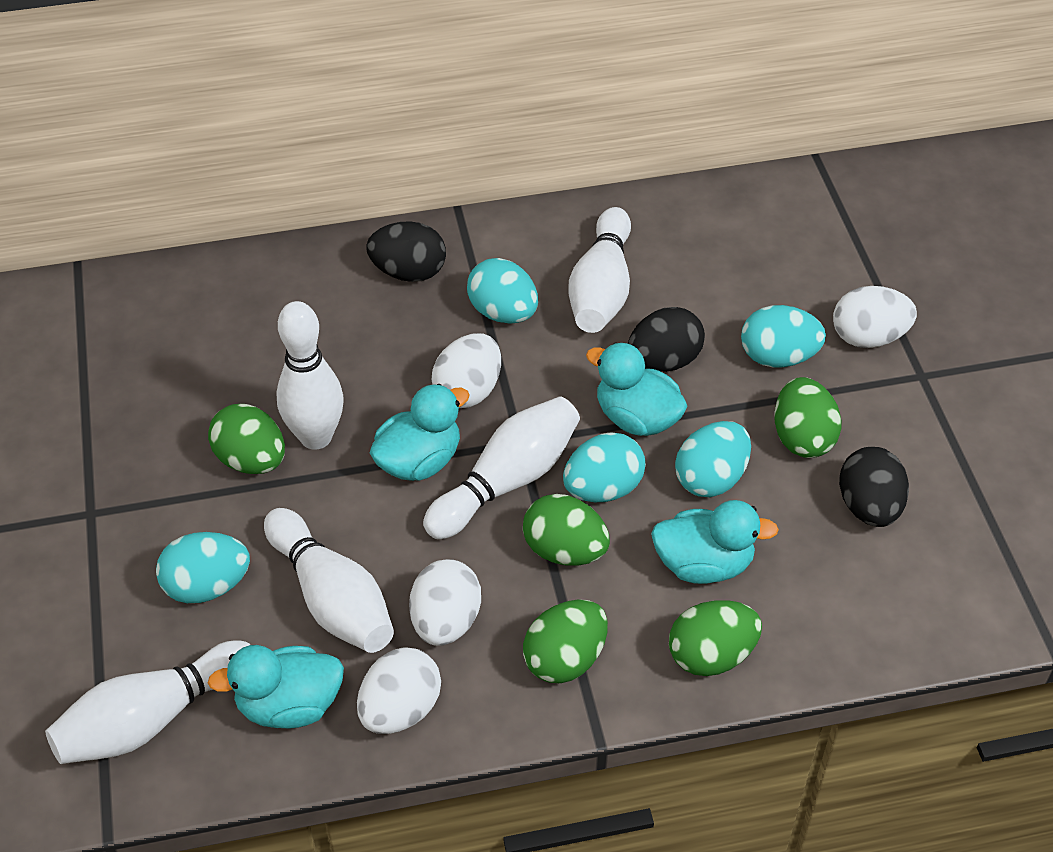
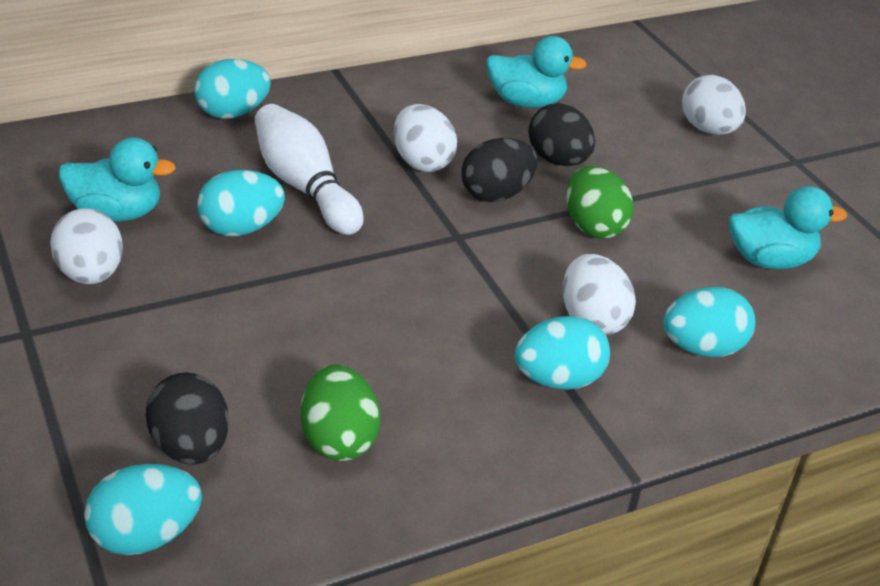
green egg: 5 -> 2
turquoise duck: 4 -> 3
white bowling pin: 5 -> 1

